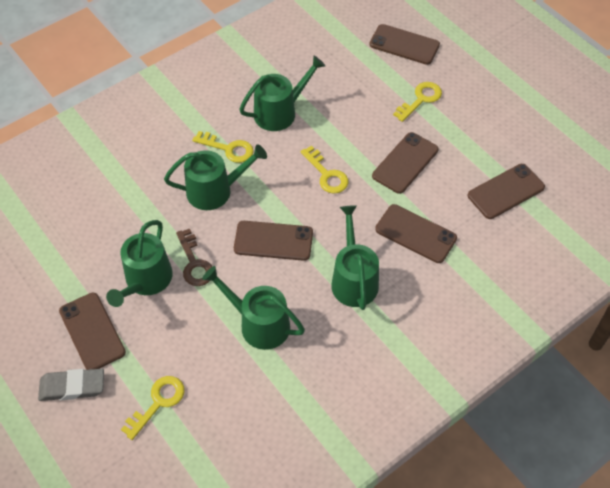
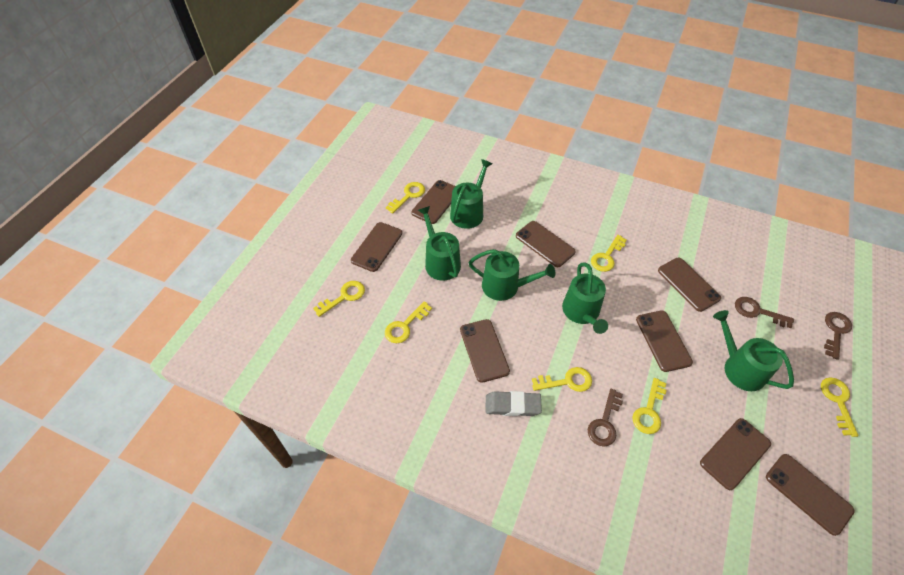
brown key: 1 -> 3
brown phone: 6 -> 8
yellow key: 4 -> 7

